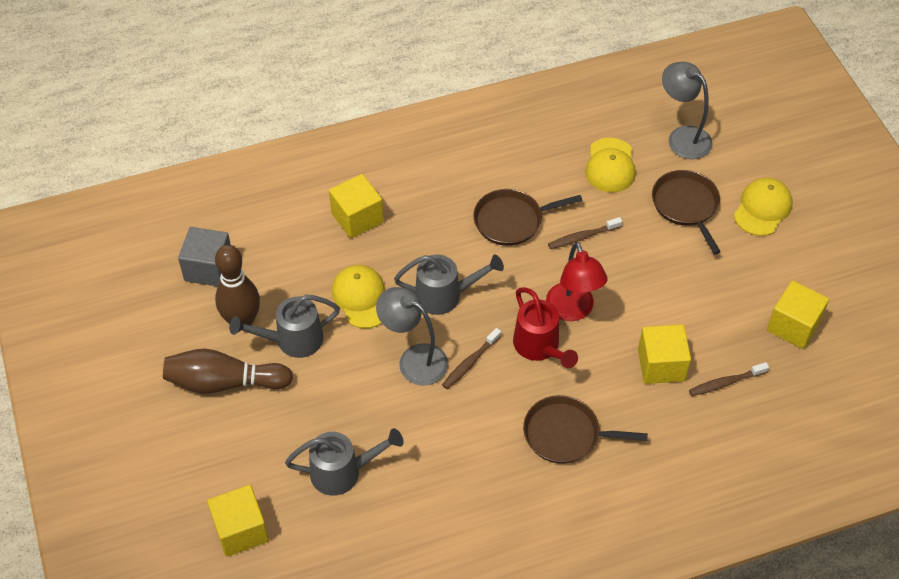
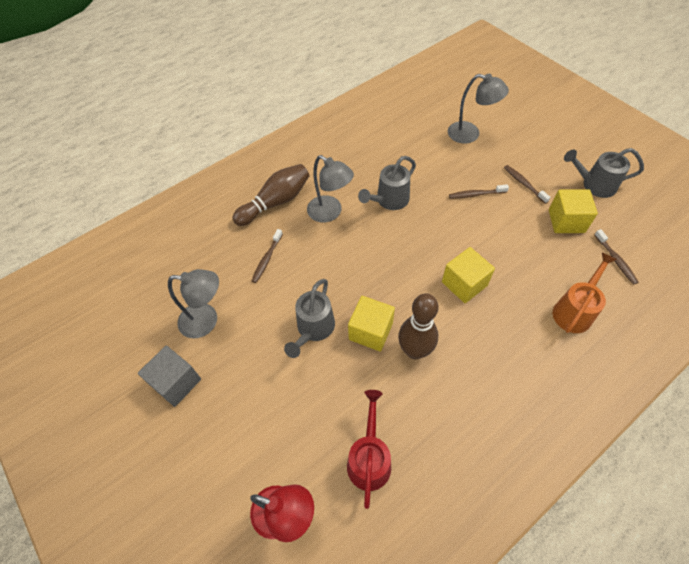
brown pan: 3 -> 0
brown toothbrush: 3 -> 4
grey lamp: 2 -> 3
orange watering can: 0 -> 1
yellow cap: 3 -> 0
yellow cube: 4 -> 3

